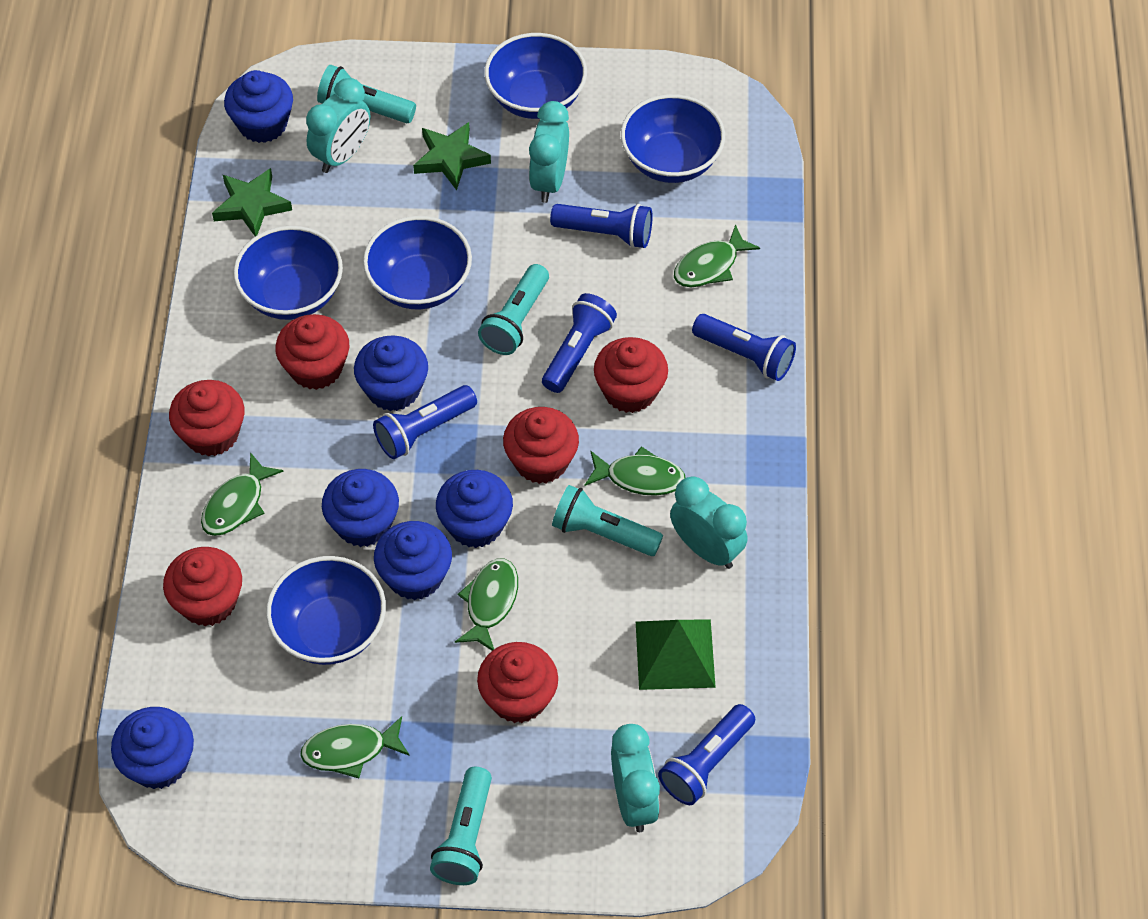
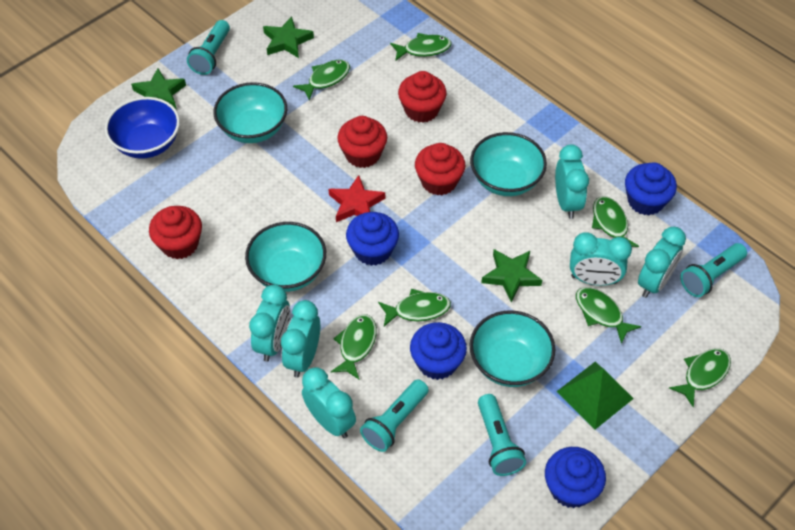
blue bowl: 5 -> 1
blue cupcake: 6 -> 4
blue flashlight: 5 -> 0
green fish: 5 -> 7
green star: 2 -> 3
red cupcake: 6 -> 4
red star: 0 -> 1
turquoise bowl: 0 -> 4
turquoise clock: 4 -> 6

